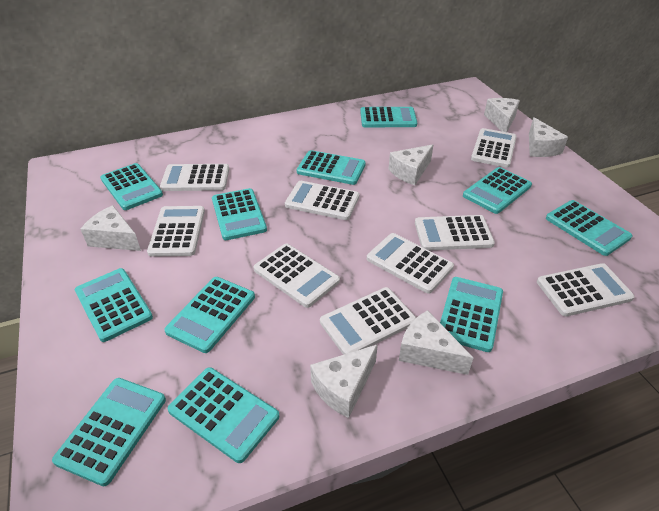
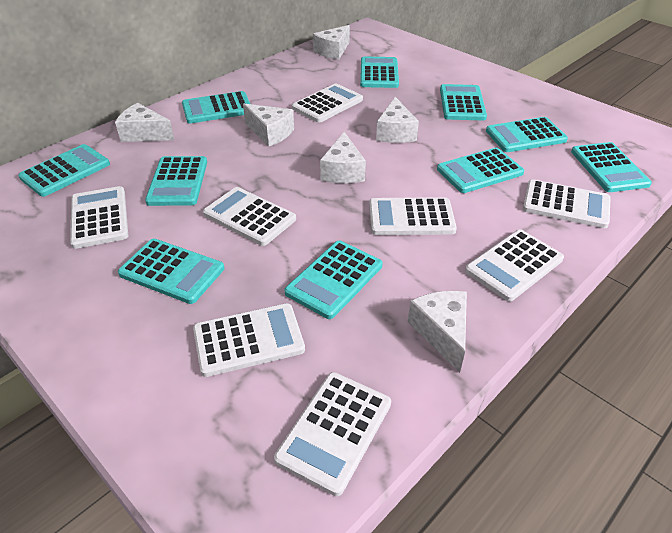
turquoise calculator: 11 -> 10
white calculator: 9 -> 8

